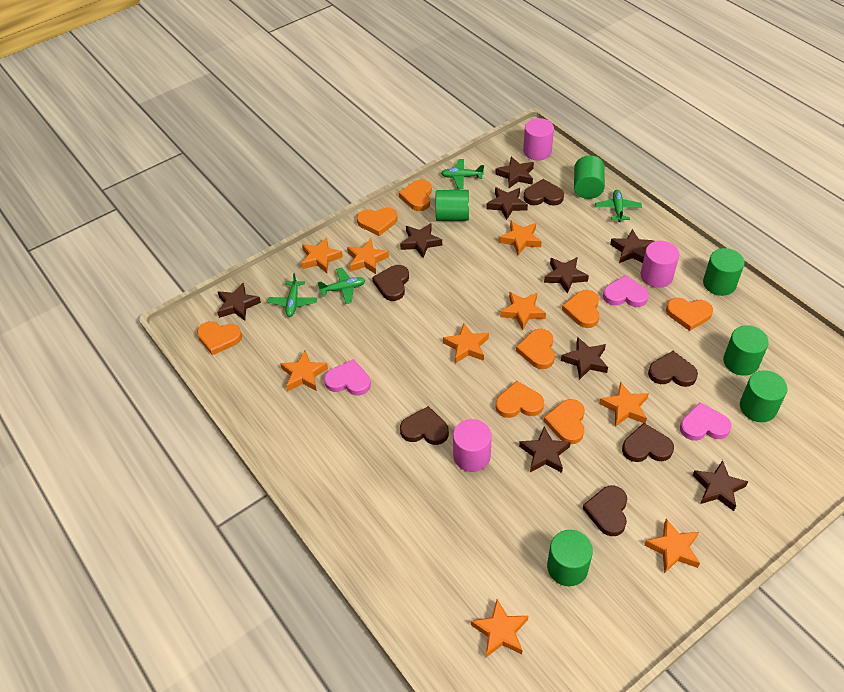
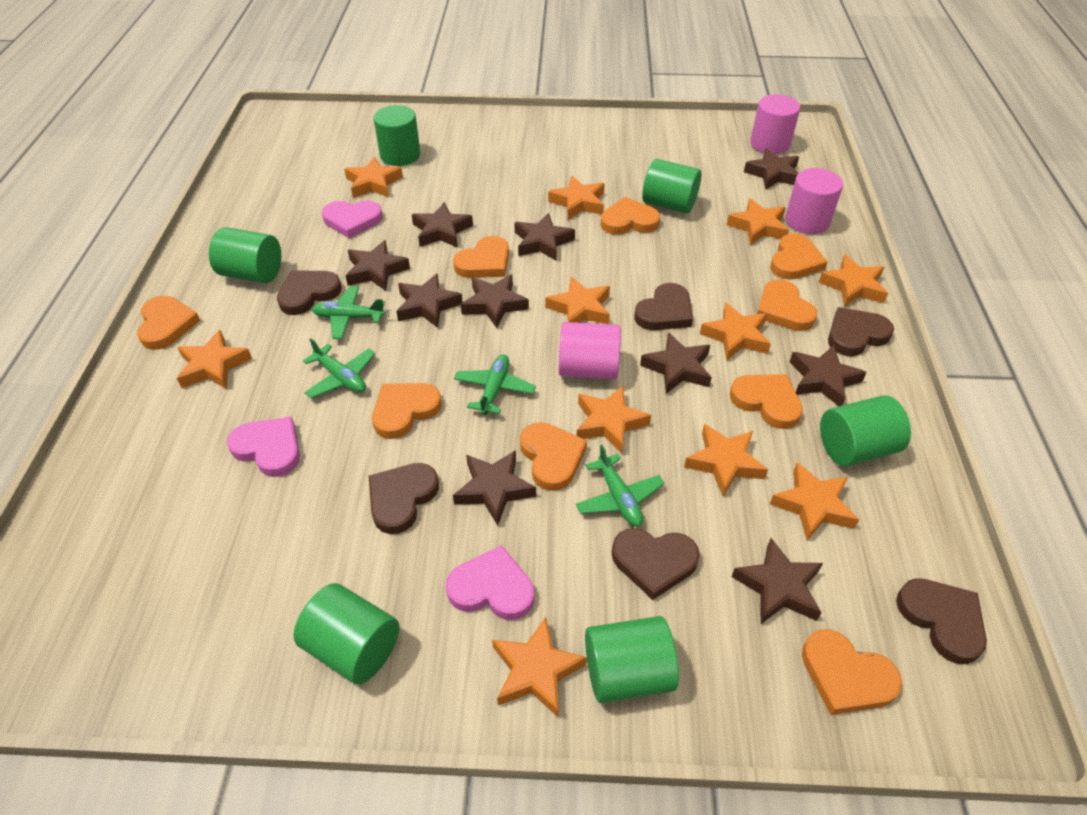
brown star: 9 -> 10
orange heart: 8 -> 9
orange star: 9 -> 11

